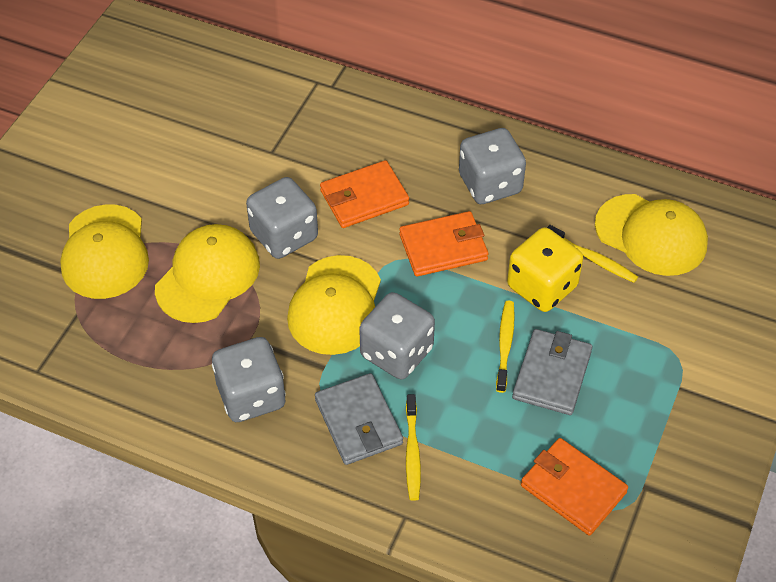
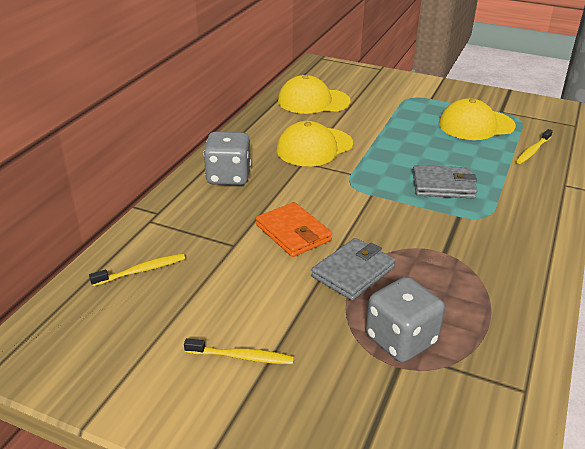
grey dice: 4 -> 2
orange wallet: 3 -> 1
yellow cap: 4 -> 3
yellow dice: 1 -> 0

